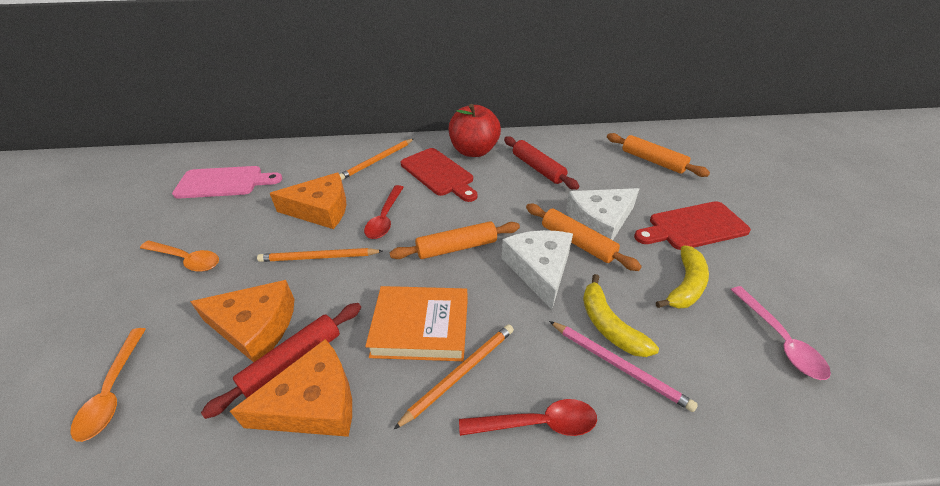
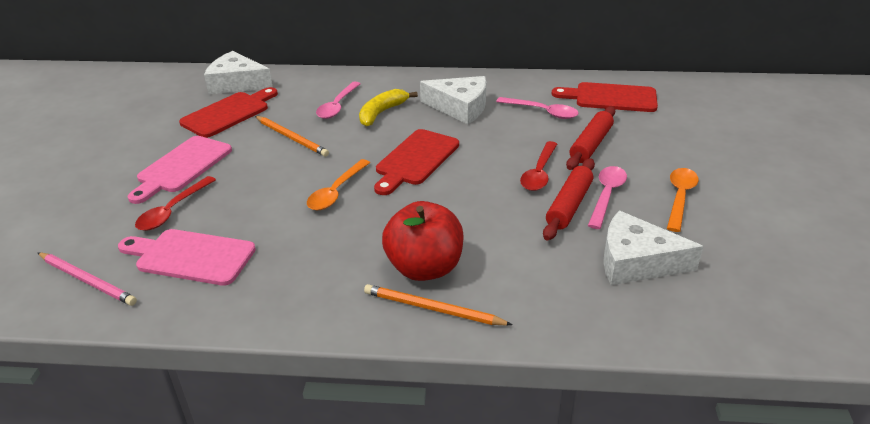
orange book: 1 -> 0
orange cheese: 3 -> 0
orange pencil: 3 -> 2
orange rolling pin: 3 -> 0
pink cutting board: 1 -> 2
pink spoon: 1 -> 3
red cutting board: 2 -> 3
white cheese: 2 -> 3
yellow banana: 2 -> 1

